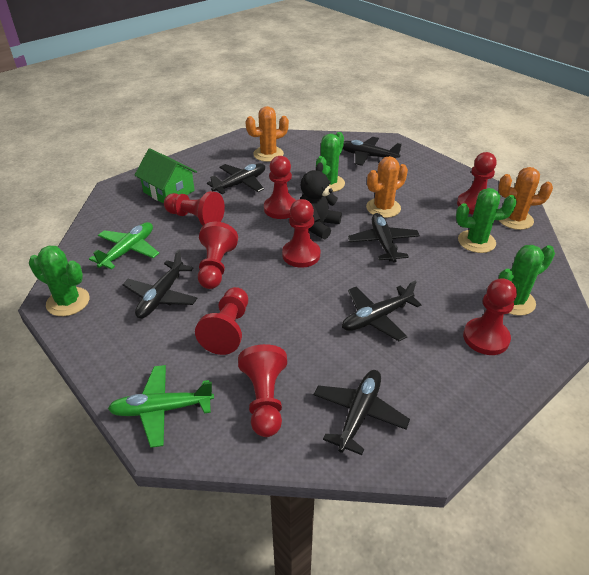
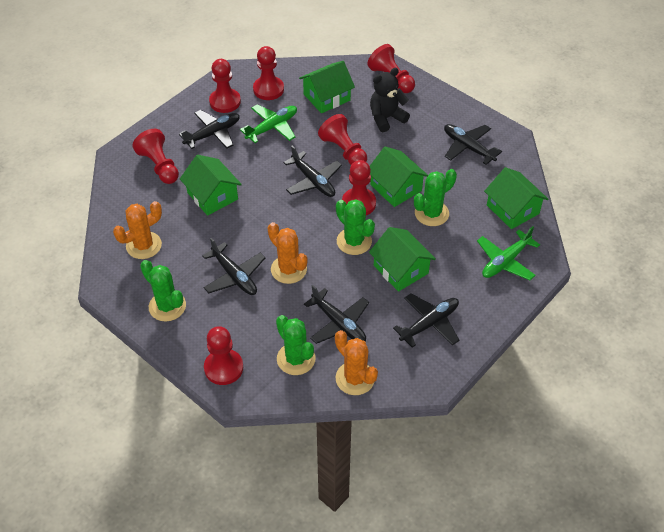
green house: 1 -> 5
red pawn: 8 -> 7

